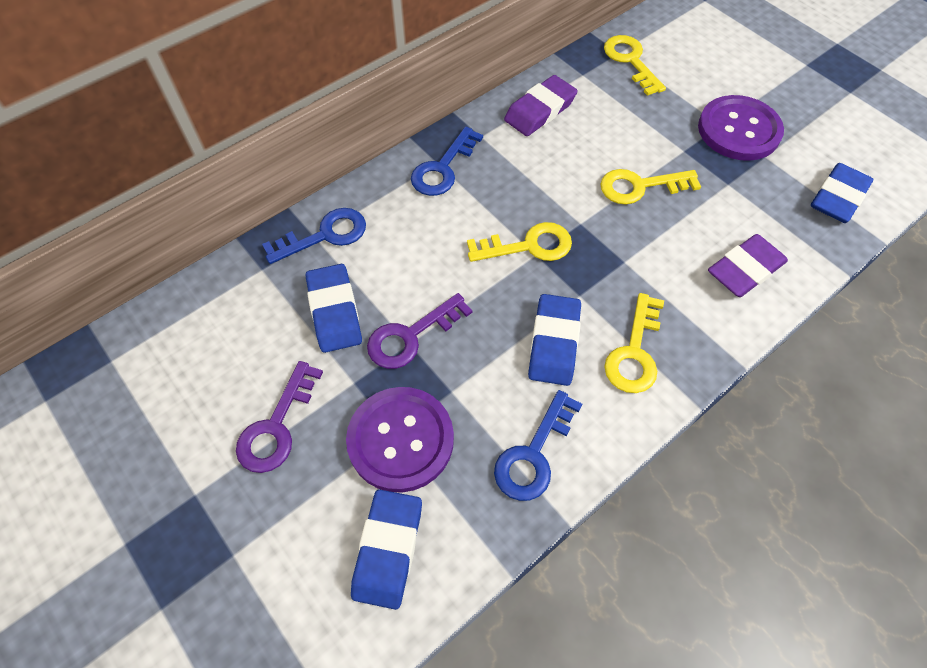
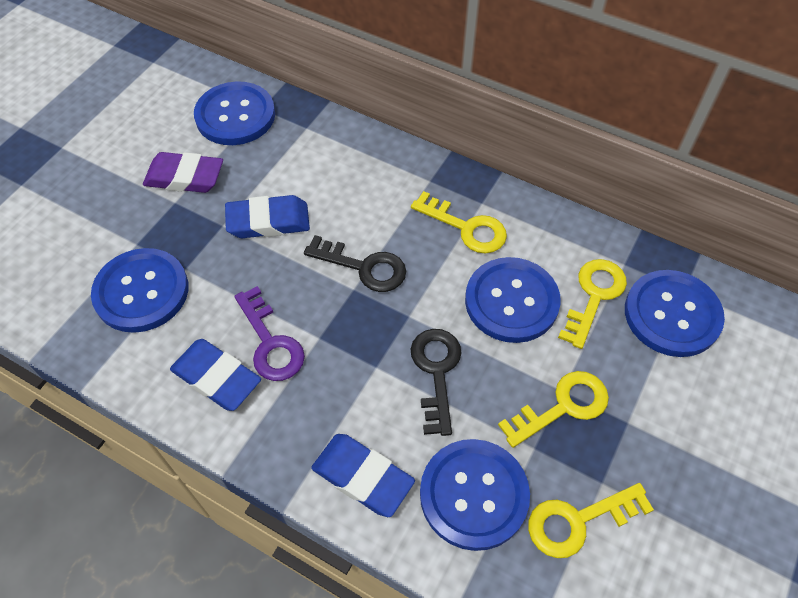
black key: 0 -> 2
blue button: 0 -> 5
blue eraser: 4 -> 3
blue key: 3 -> 0
purple button: 2 -> 0
purple eraser: 2 -> 1
purple key: 2 -> 1

